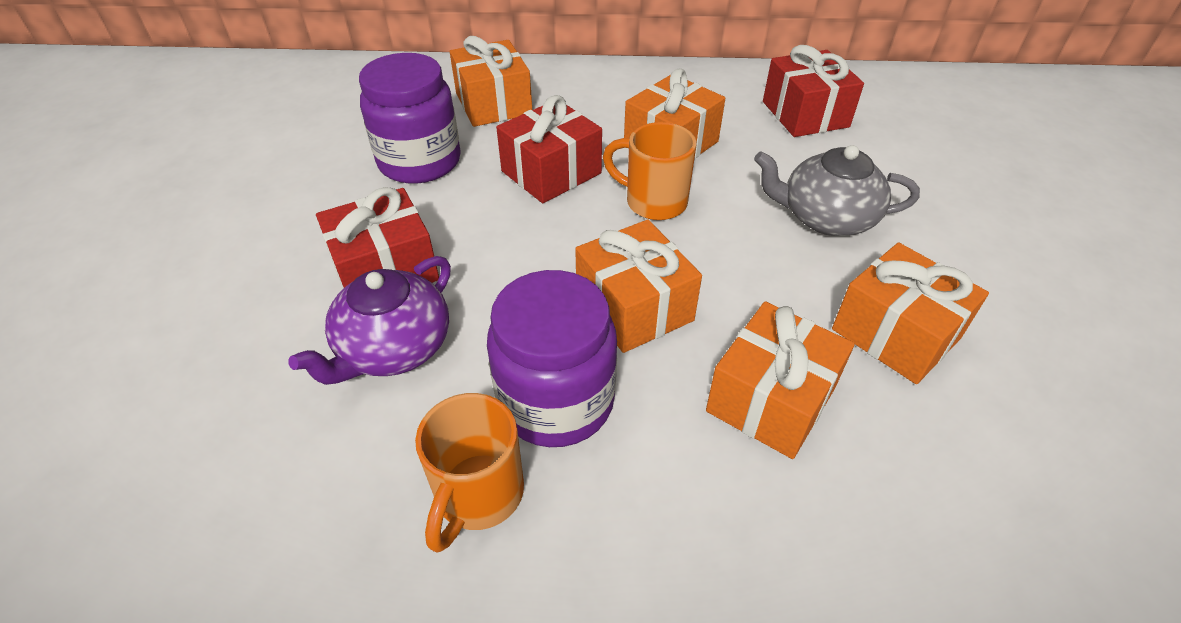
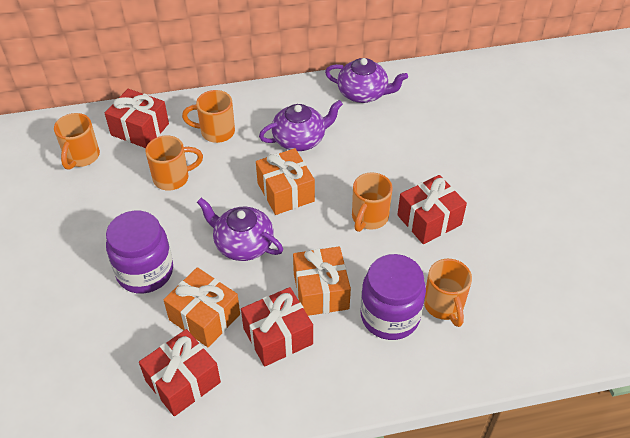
grey teapot: 1 -> 0
orange gift: 5 -> 3
orange mug: 2 -> 5
purple teapot: 1 -> 3
red gift: 3 -> 4

